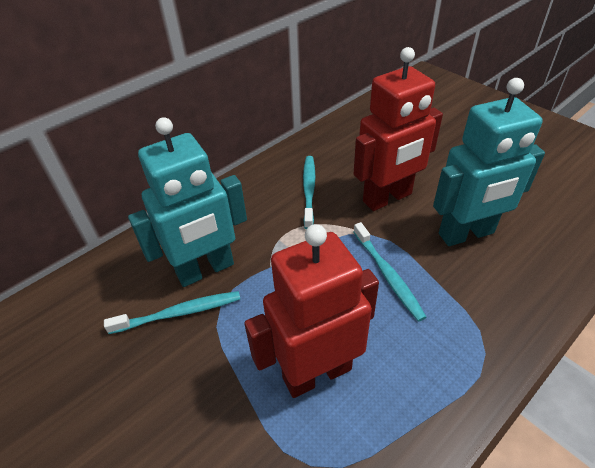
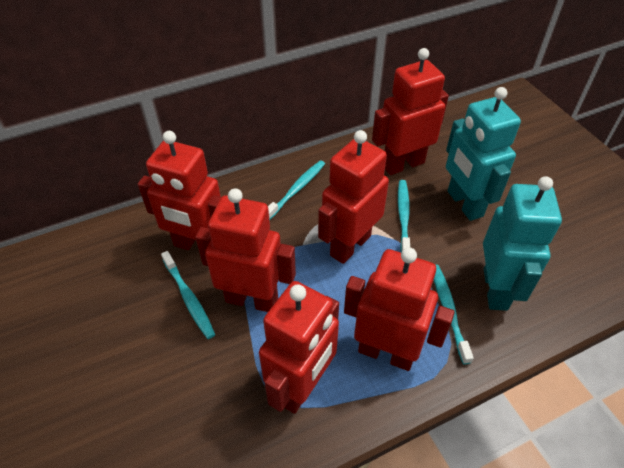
red robot: 2 -> 6
turquoise toothbrush: 3 -> 4

